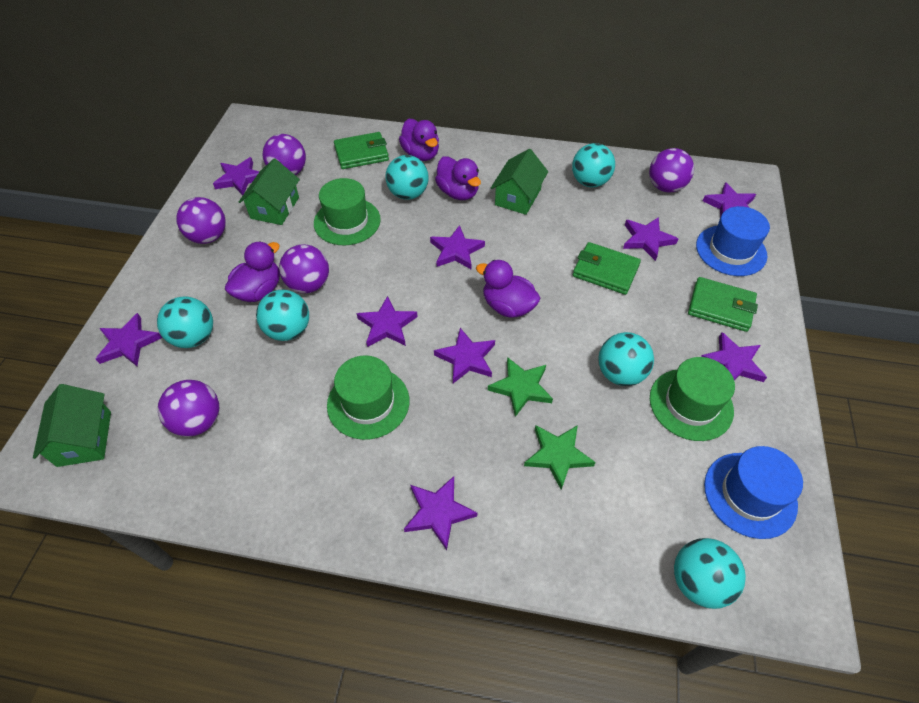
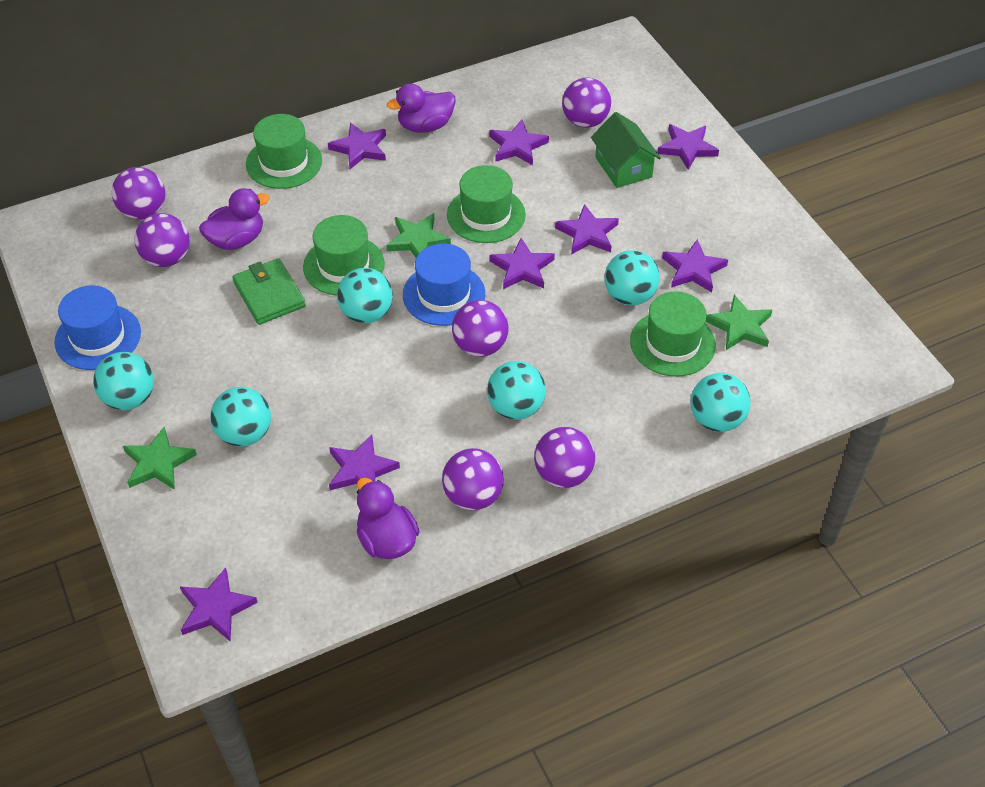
green hat: 3 -> 4
green house: 3 -> 1
green star: 2 -> 3
green wallet: 3 -> 1
purple ball: 5 -> 6
purple duck: 4 -> 3
purple star: 9 -> 8

